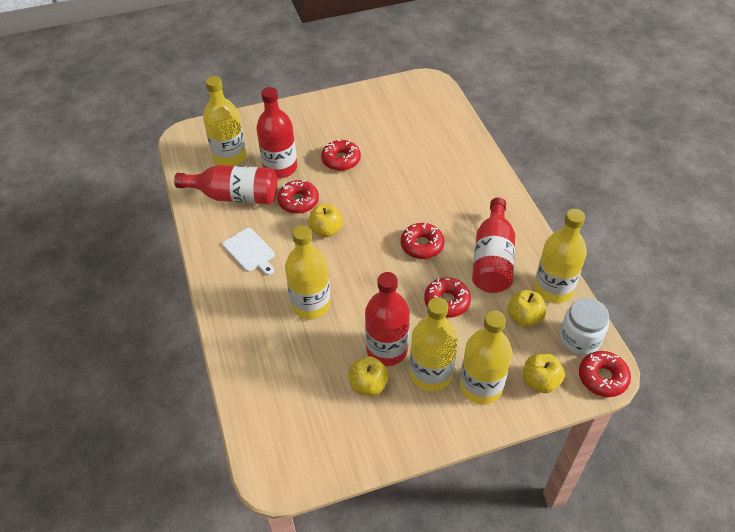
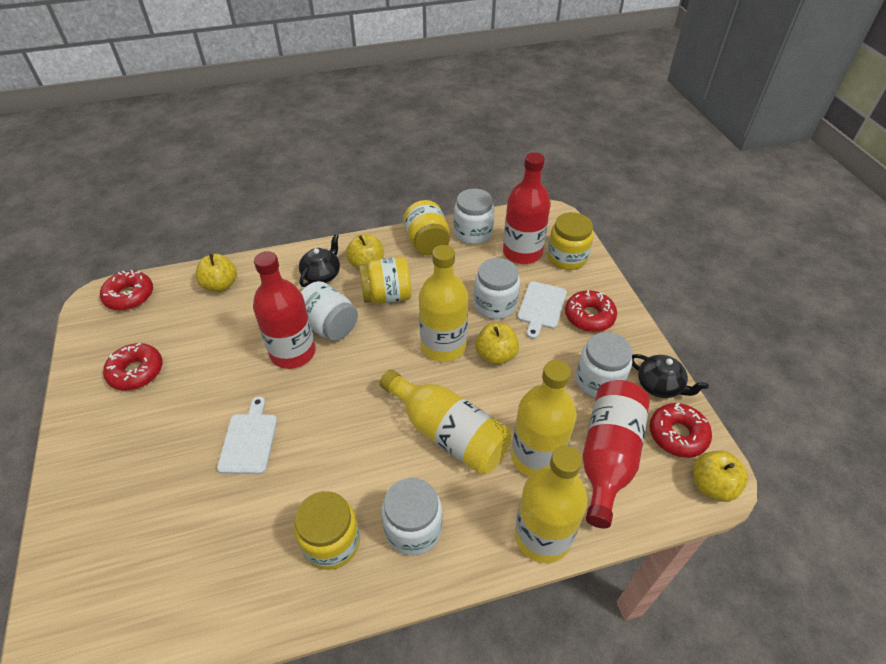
black teapot: 0 -> 2
red bottle: 4 -> 3
red donut: 5 -> 4
white cutting board: 1 -> 2
white jar: 1 -> 5
yellow bottle: 5 -> 4
yellow jar: 0 -> 4

